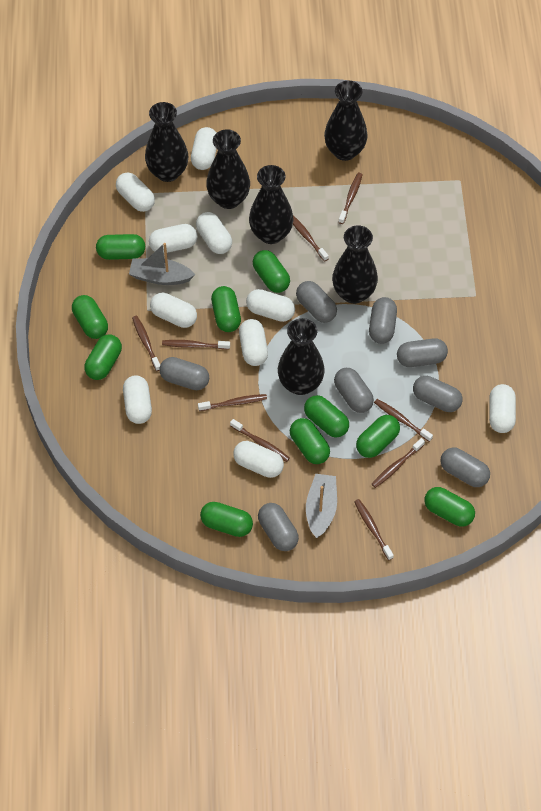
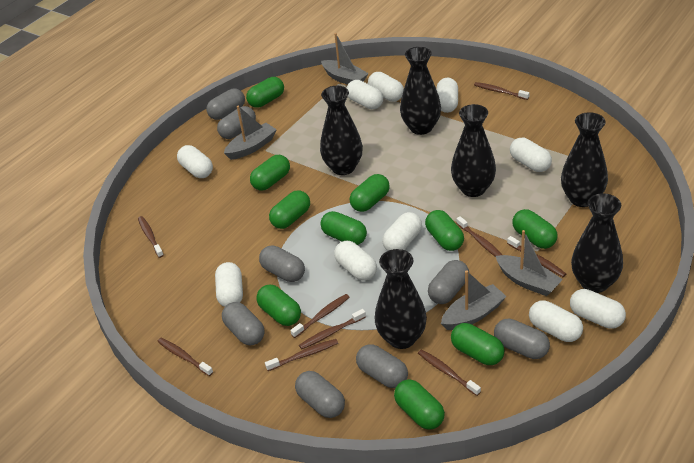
grey boat: 2 -> 4

